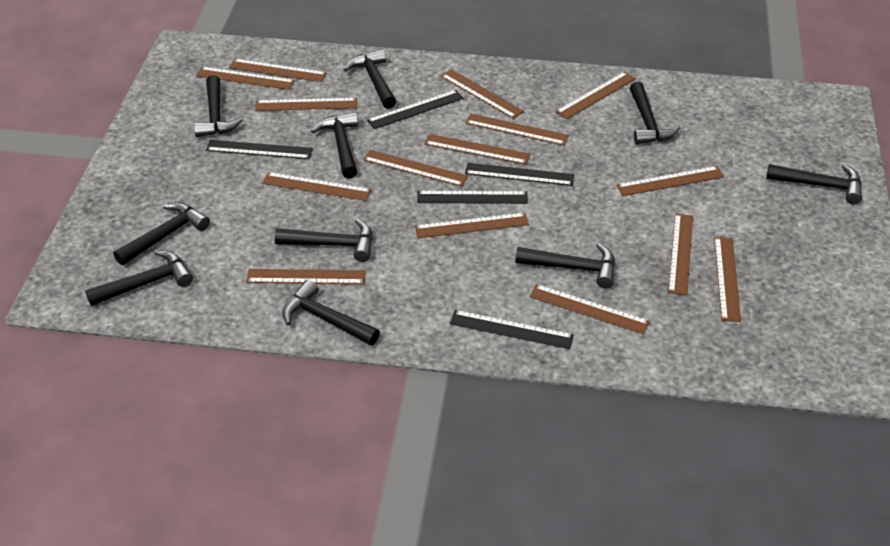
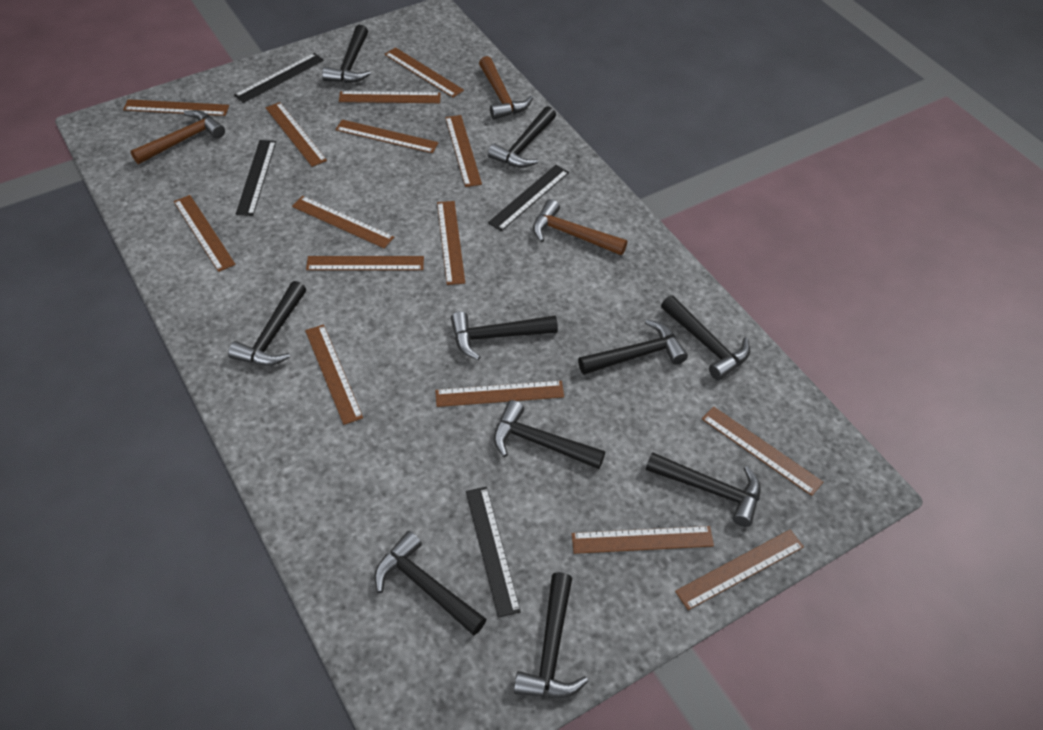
black ruler: 5 -> 4
brown hammer: 0 -> 3

